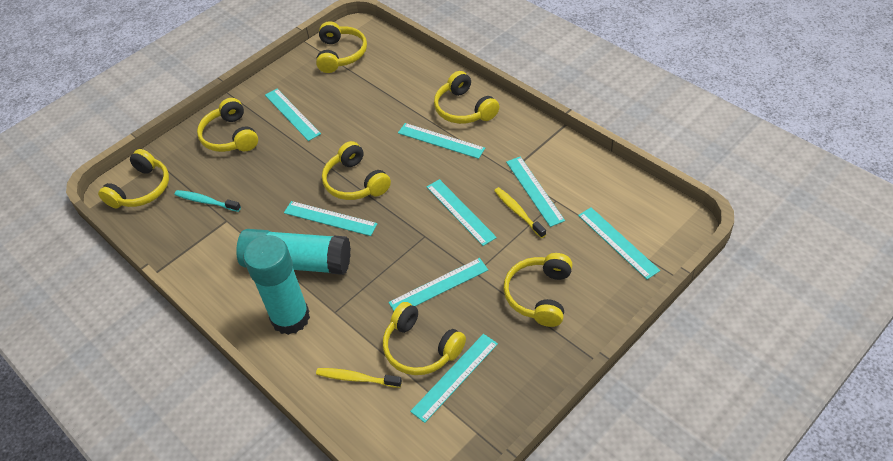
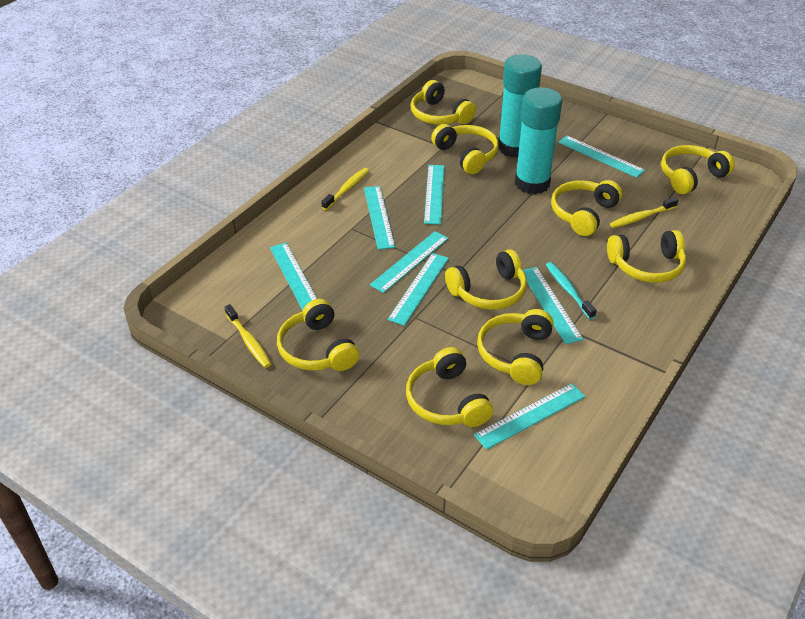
yellow headphones: 7 -> 9
yellow toothbrush: 2 -> 3

